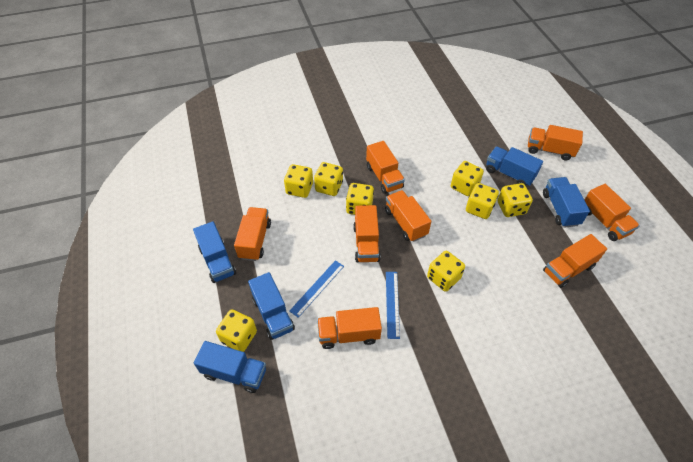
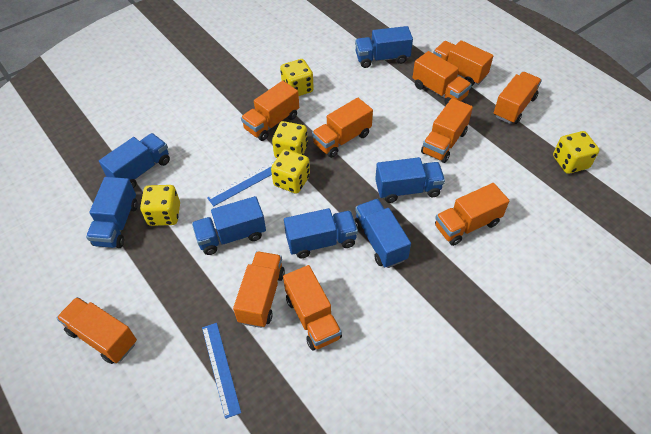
blue truck: 5 -> 7
orange truck: 8 -> 10
yellow dice: 8 -> 5

